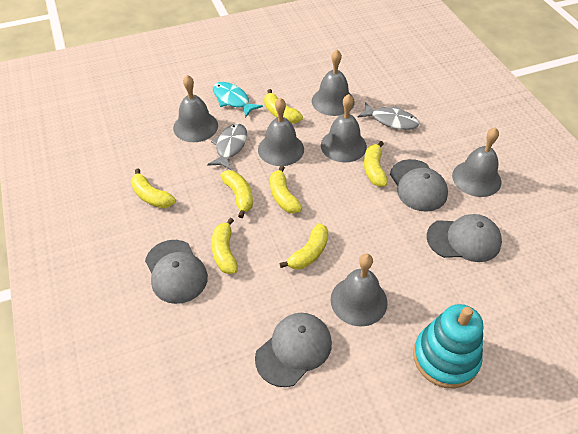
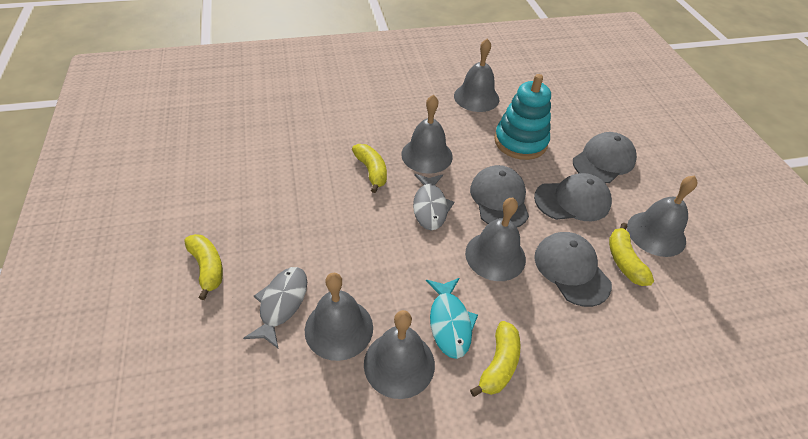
yellow banana: 7 -> 4

